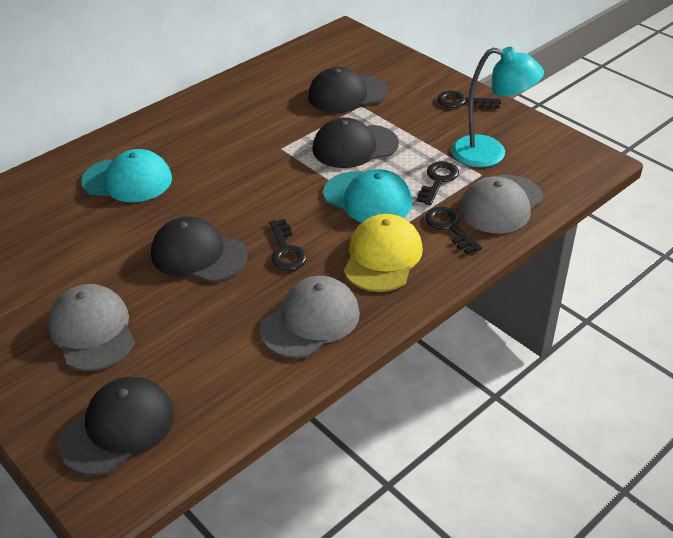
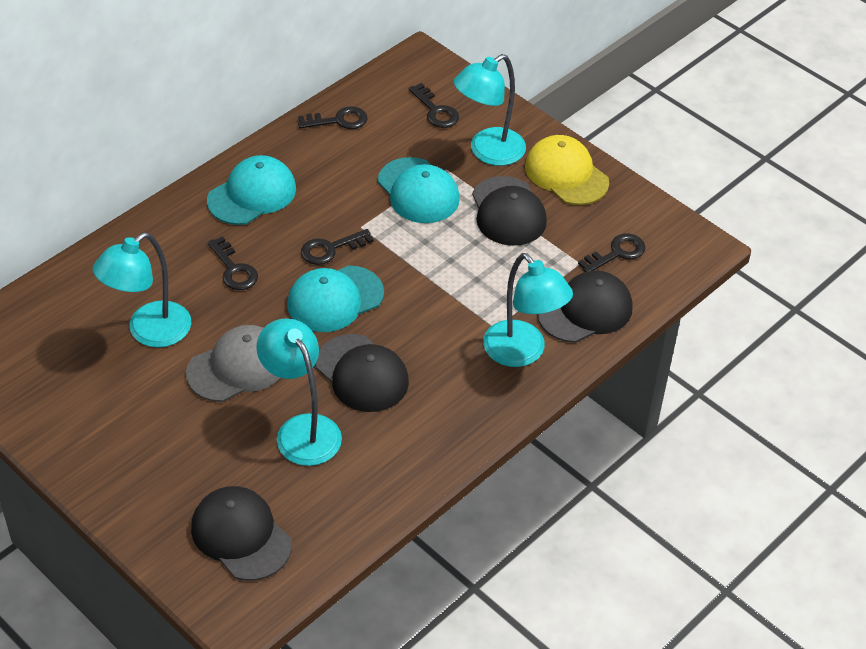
black key: 4 -> 5
grey cap: 3 -> 1
turquoise cap: 2 -> 3
turquoise lamp: 1 -> 4

